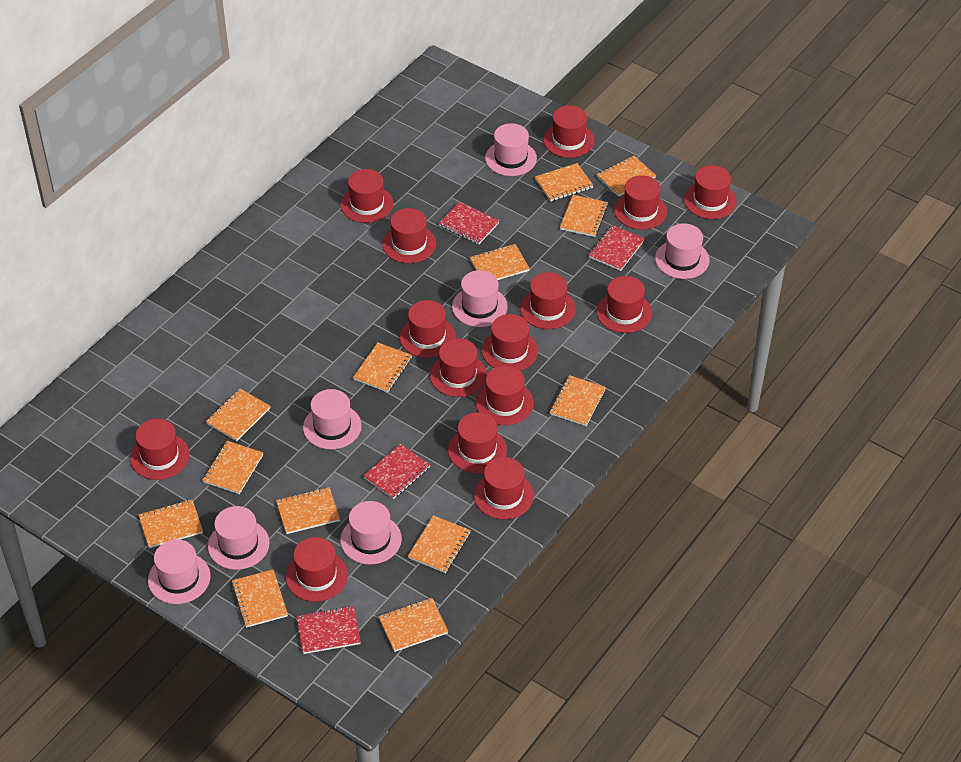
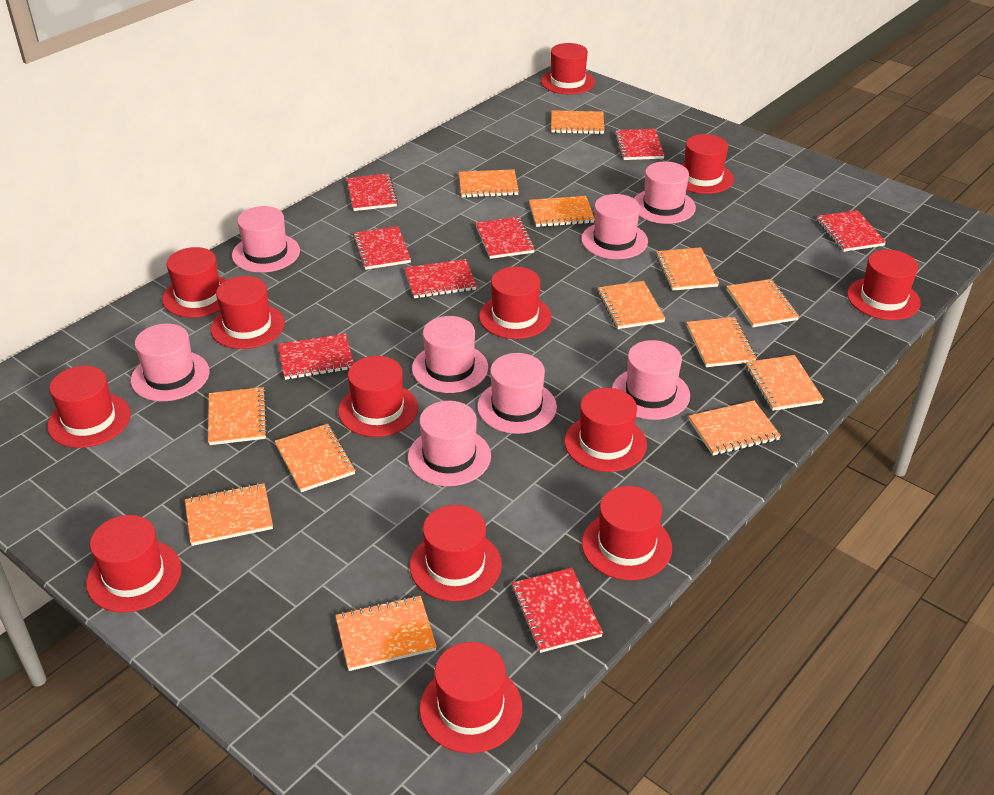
pink hat: 7 -> 8
red hat: 15 -> 13
red notebook: 4 -> 8

